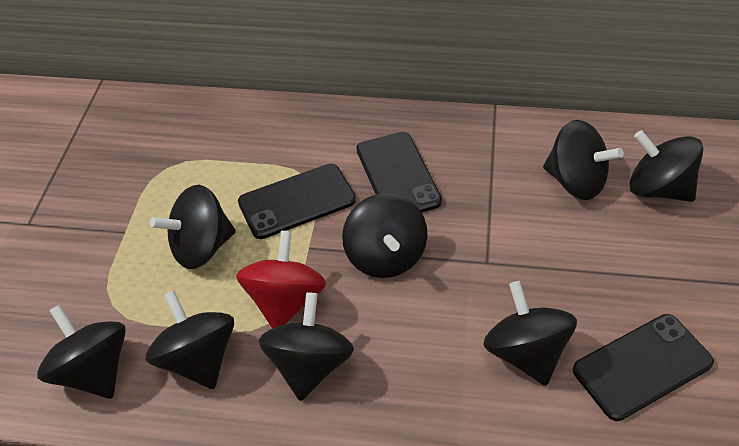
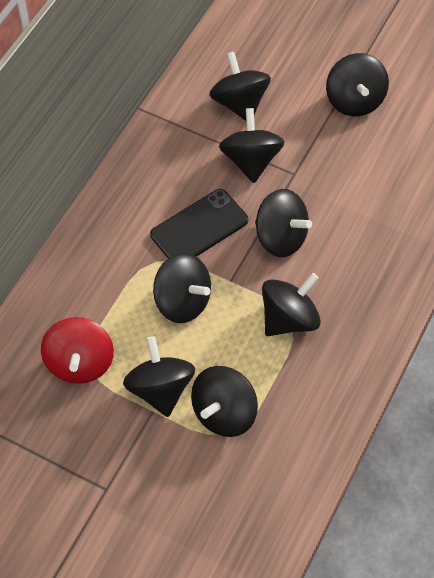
black phone: 3 -> 1

